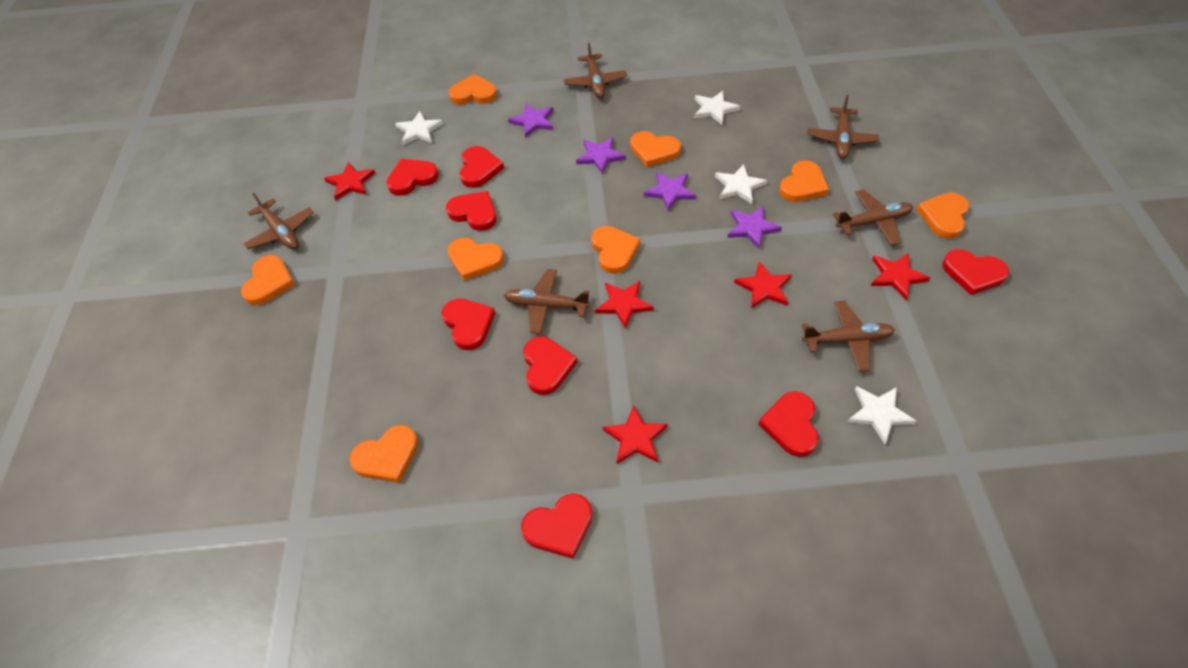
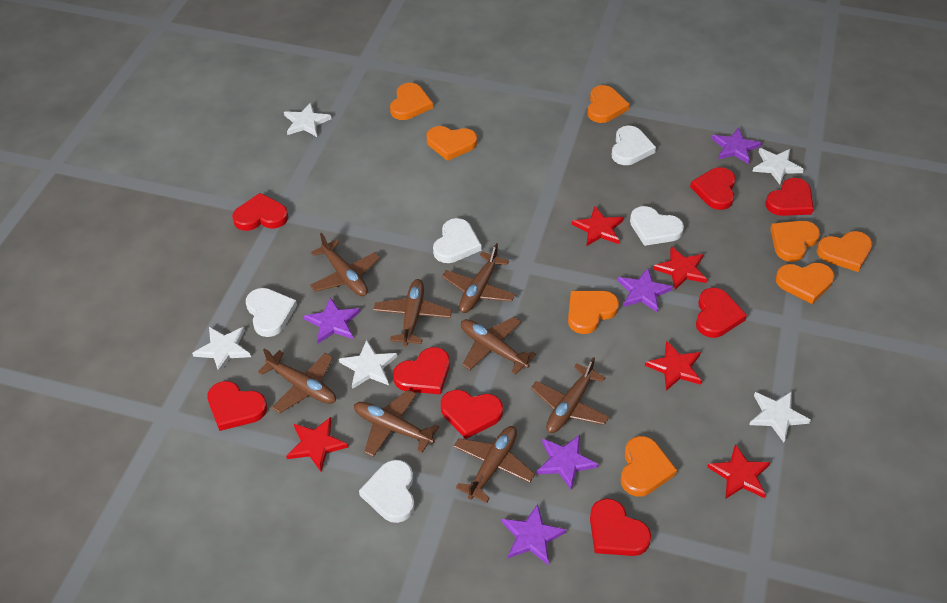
brown plane: 6 -> 8
purple star: 4 -> 5
white heart: 0 -> 5
white star: 4 -> 5

